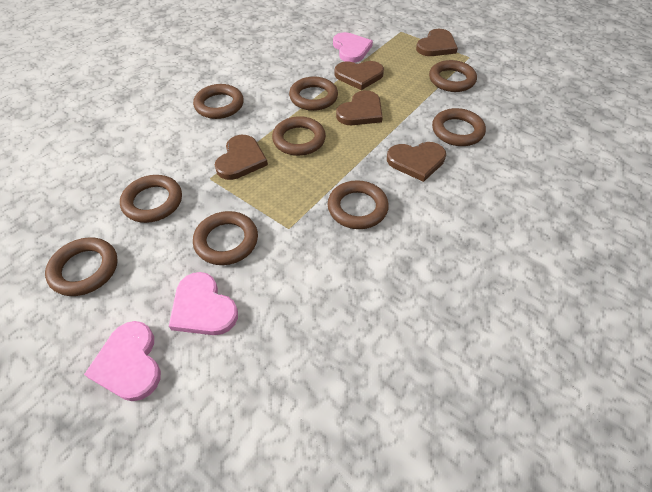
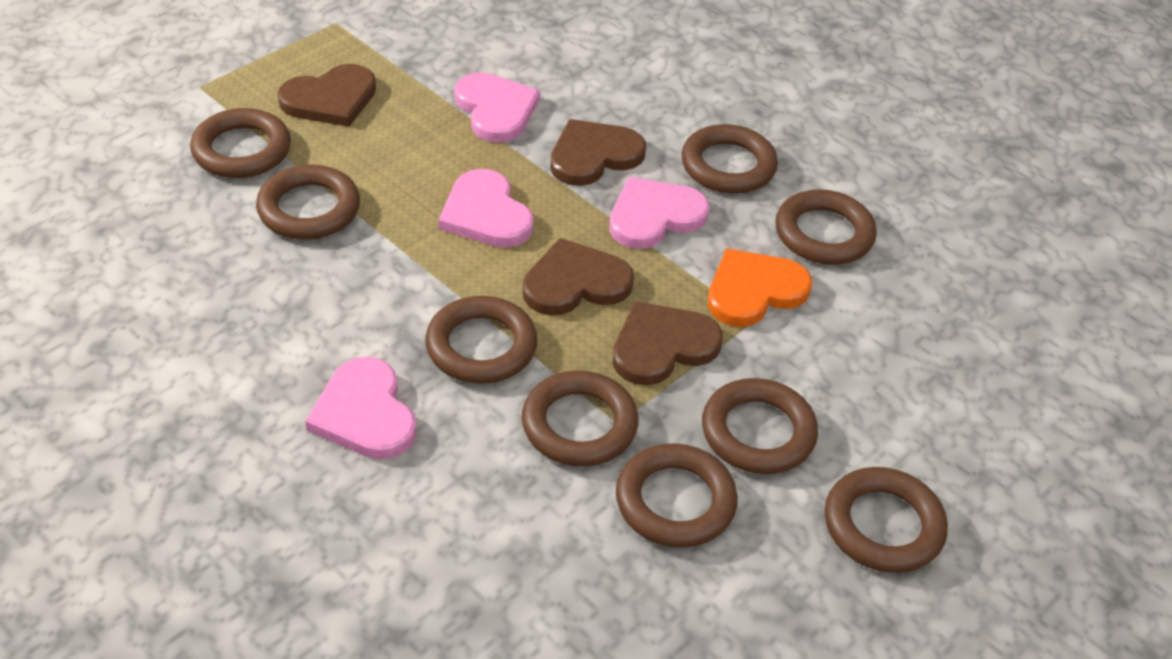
brown heart: 5 -> 4
orange heart: 0 -> 1
pink heart: 3 -> 4

